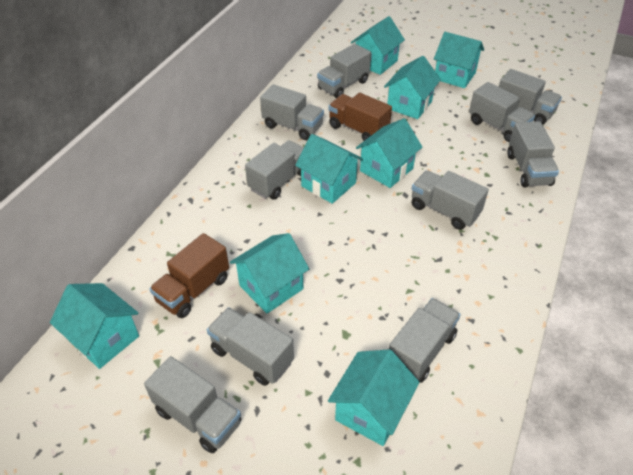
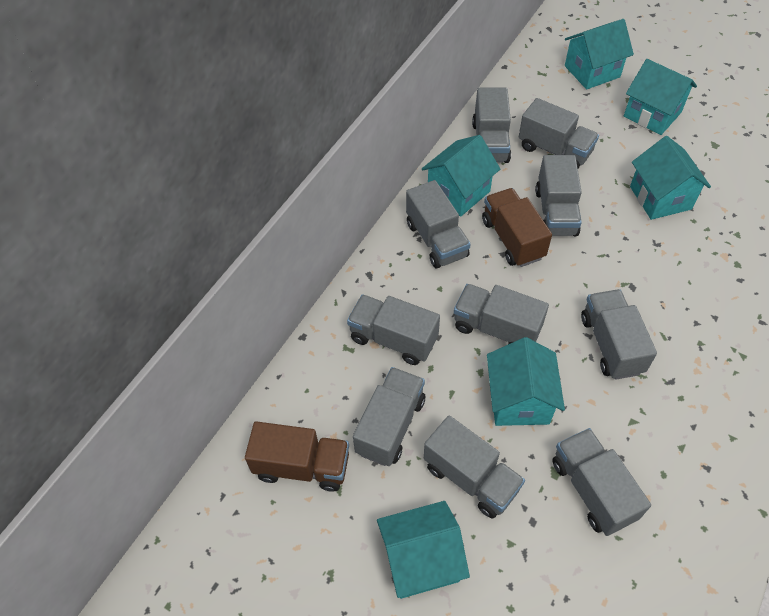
turquoise house: 8 -> 6

